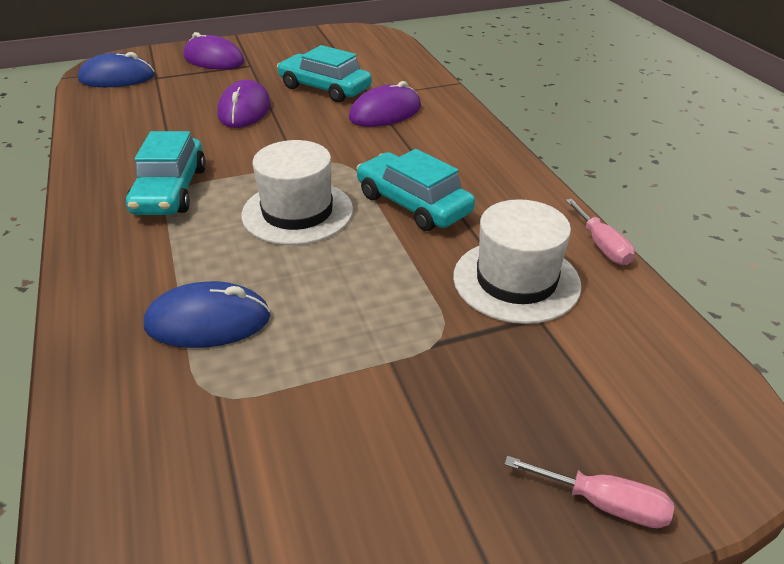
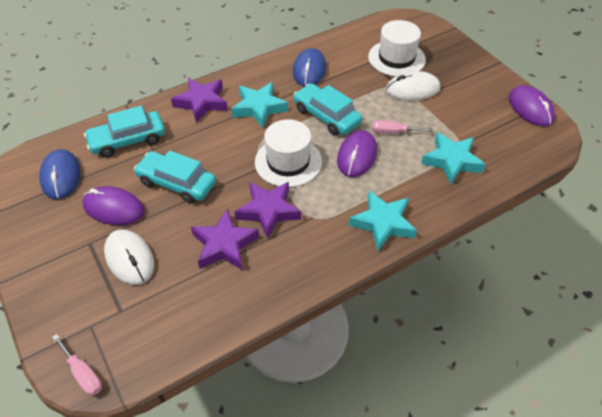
purple star: 0 -> 3
turquoise star: 0 -> 3
white mouse: 0 -> 2

